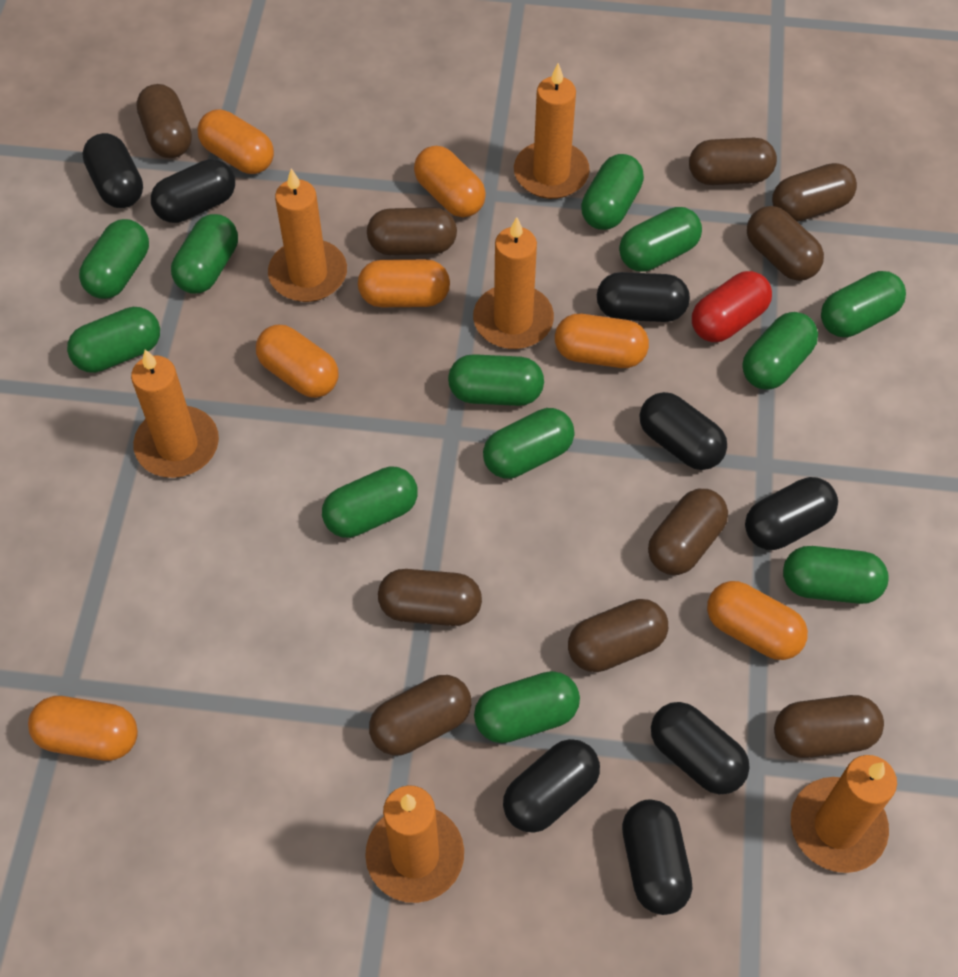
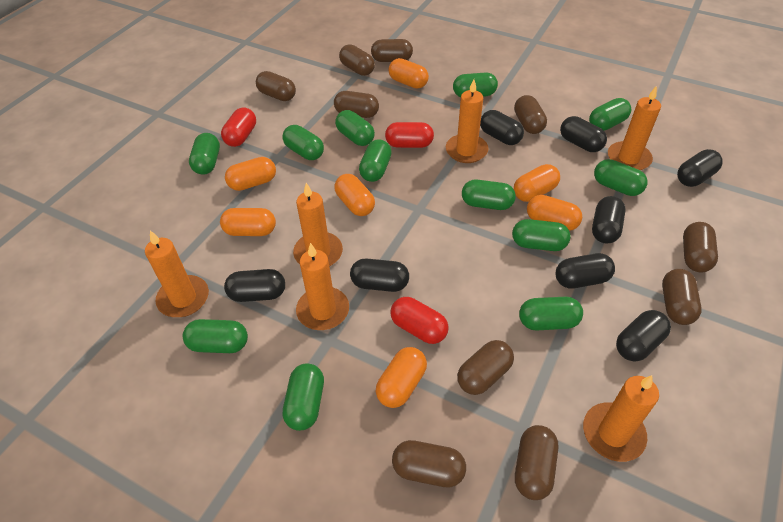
red capsule: 1 -> 3

